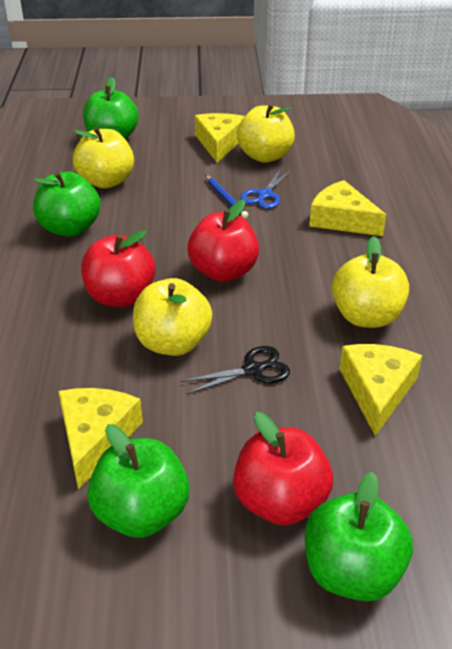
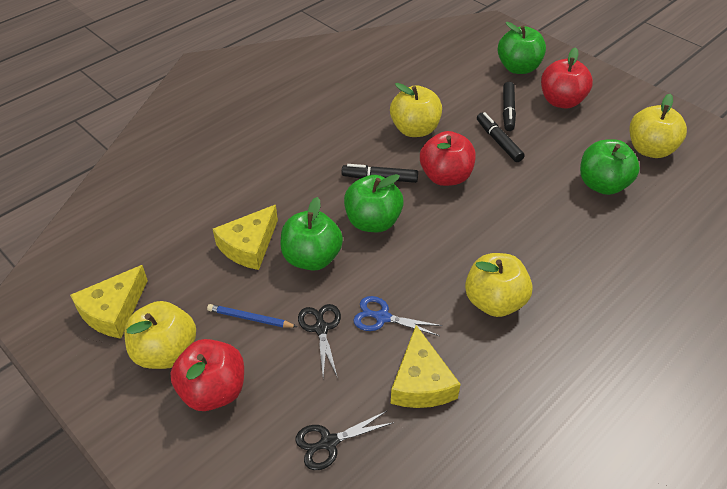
black marker: 0 -> 3
black scissors: 1 -> 2
yellow cheese: 4 -> 3

